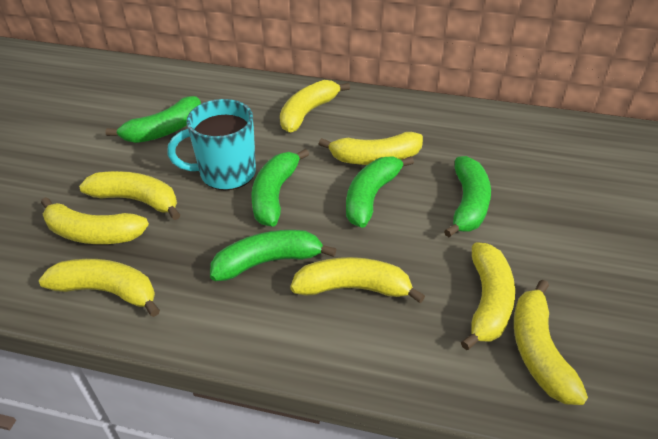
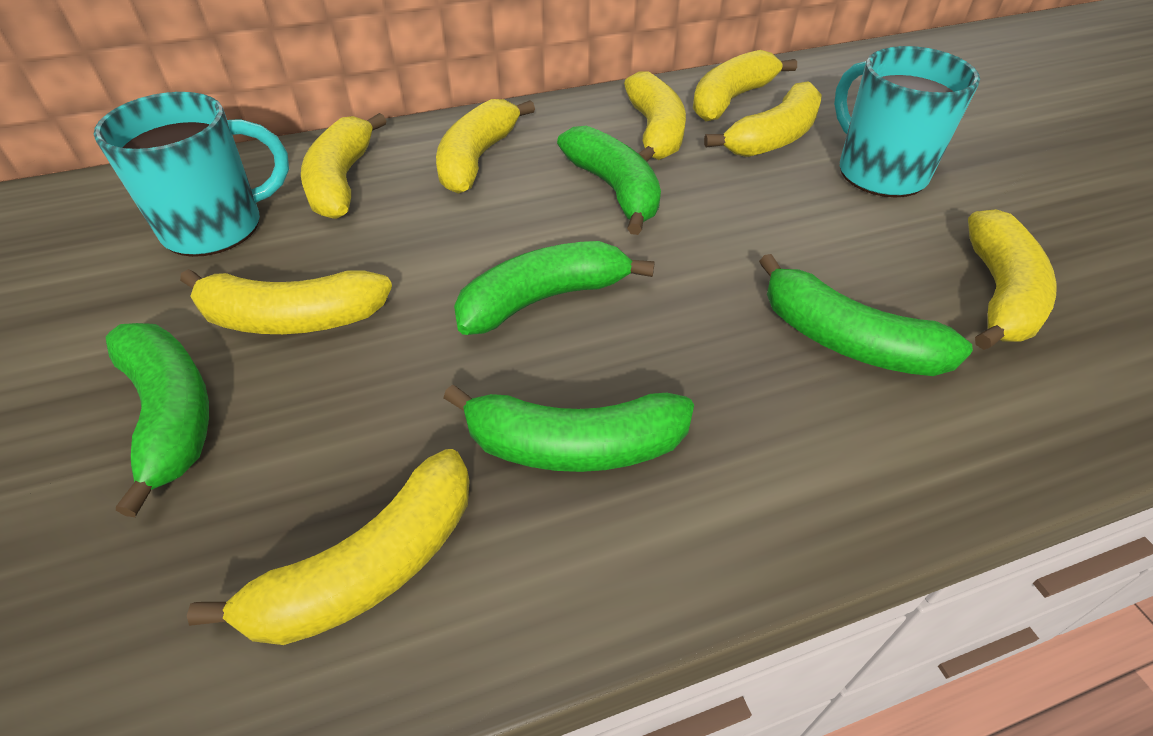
turquoise mug: 1 -> 2

